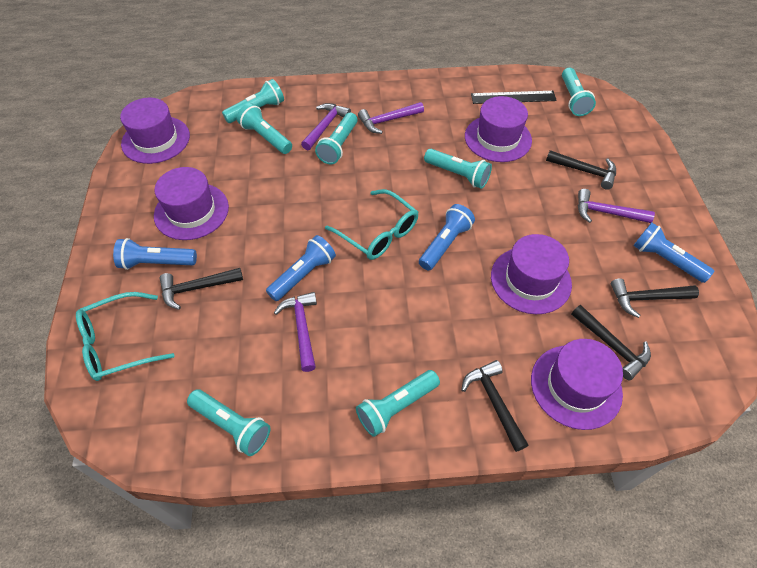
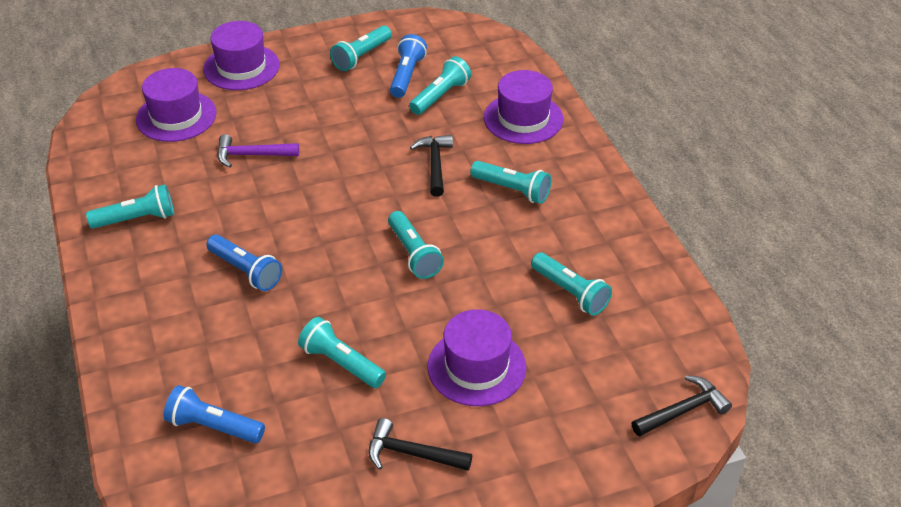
black hammer: 5 -> 3
black ruler: 1 -> 0
blue flashlight: 4 -> 3
purple hammer: 4 -> 1
purple hat: 5 -> 4
turquoise glasses: 2 -> 0

